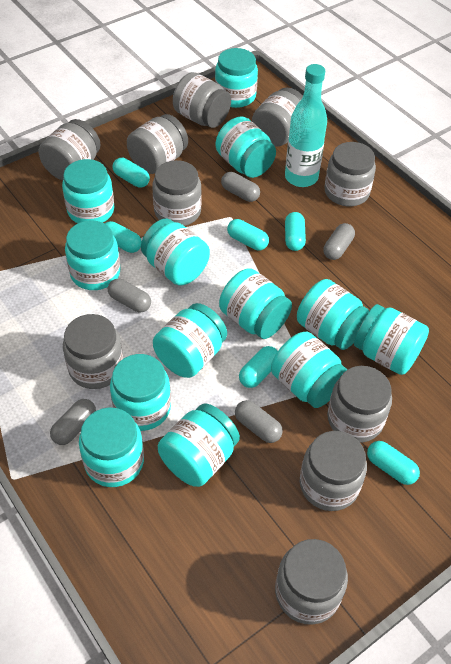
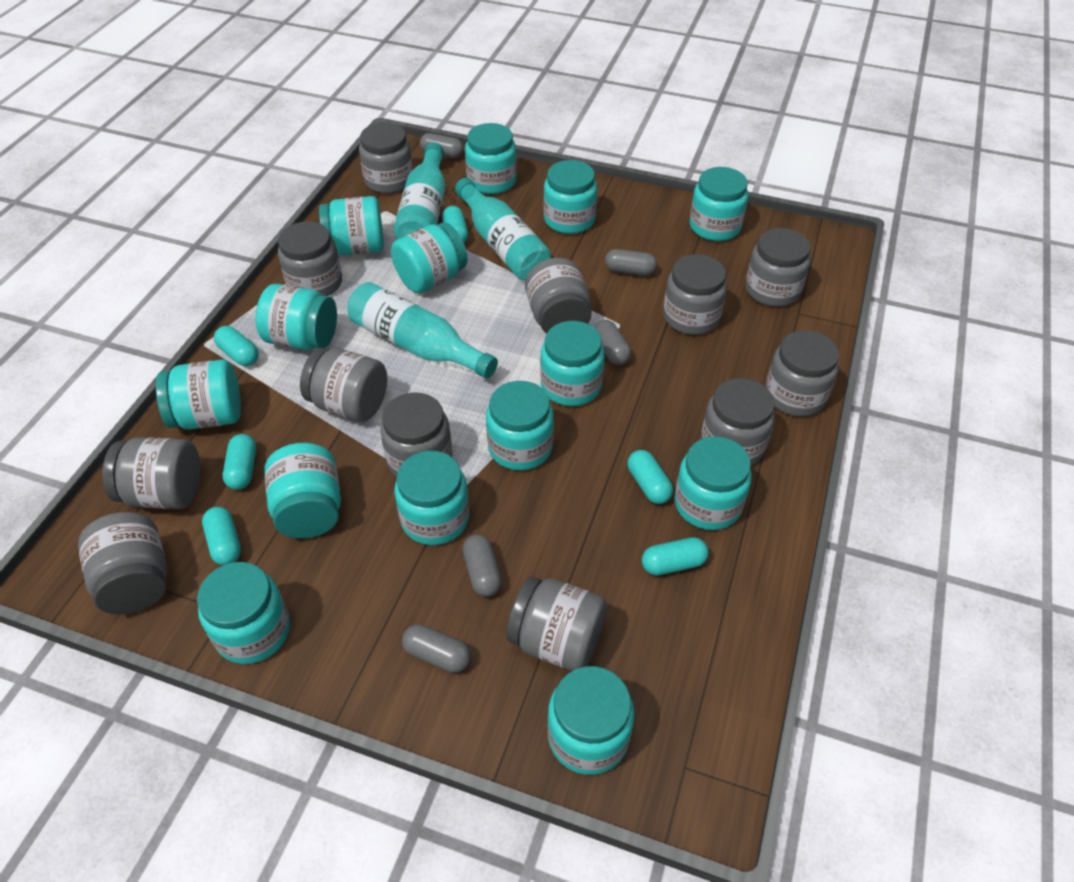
grey jar: 10 -> 12
turquoise bottle: 1 -> 3
turquoise jar: 13 -> 14

